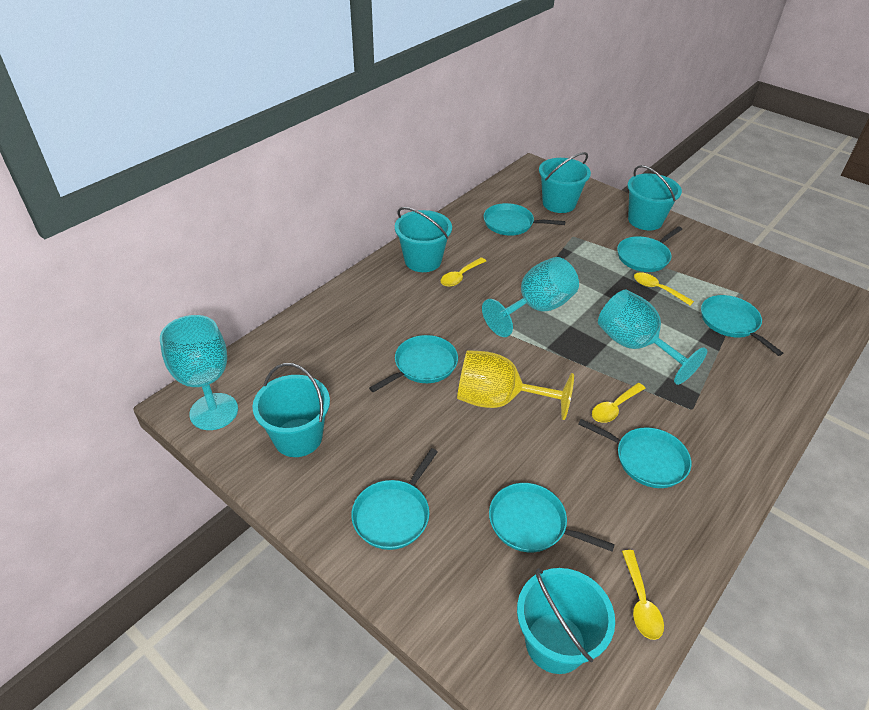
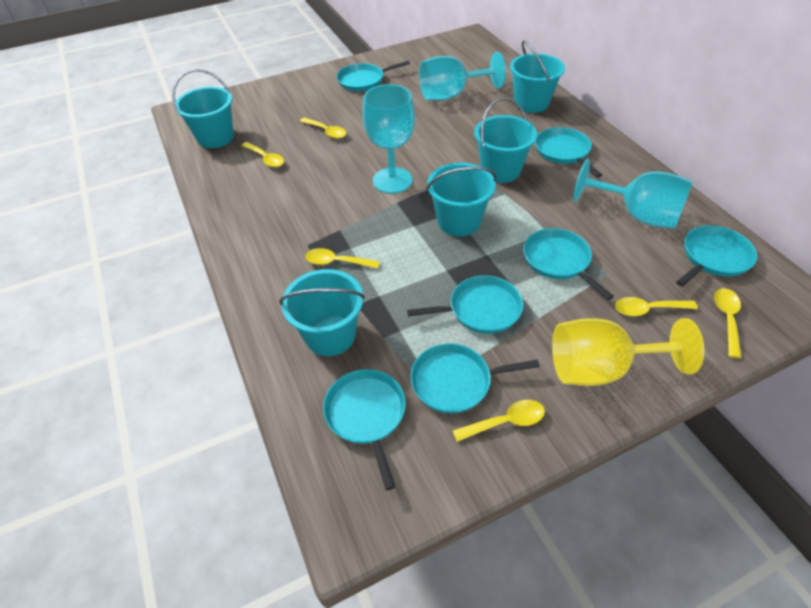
yellow spoon: 4 -> 6

